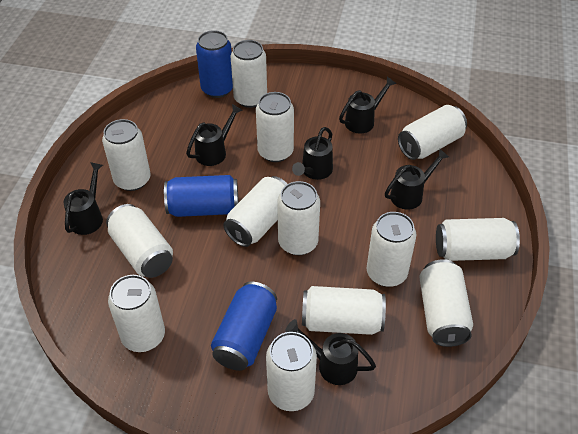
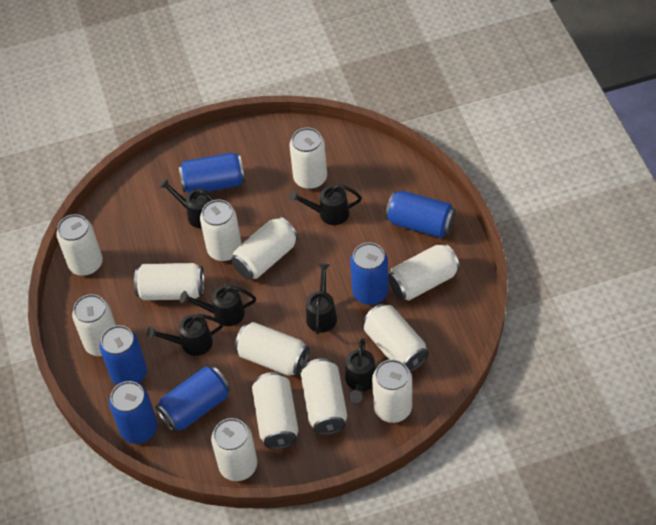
blue can: 3 -> 6

